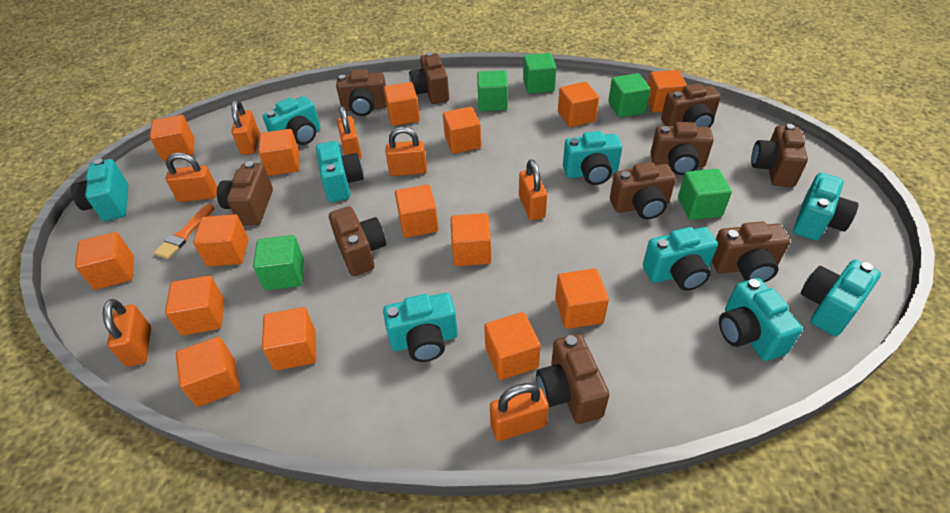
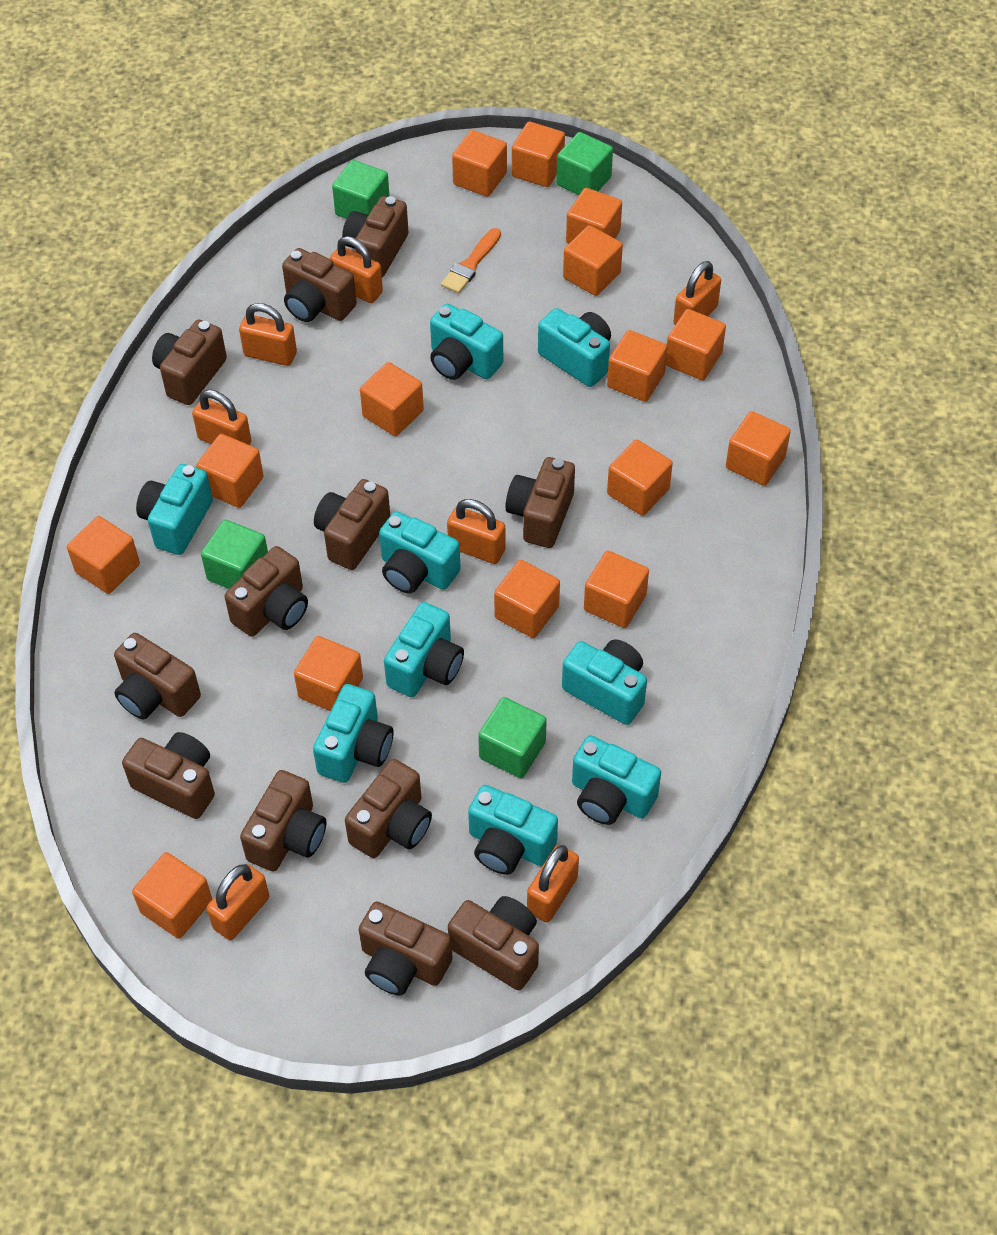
brown camera: 10 -> 12
green cube: 5 -> 4

